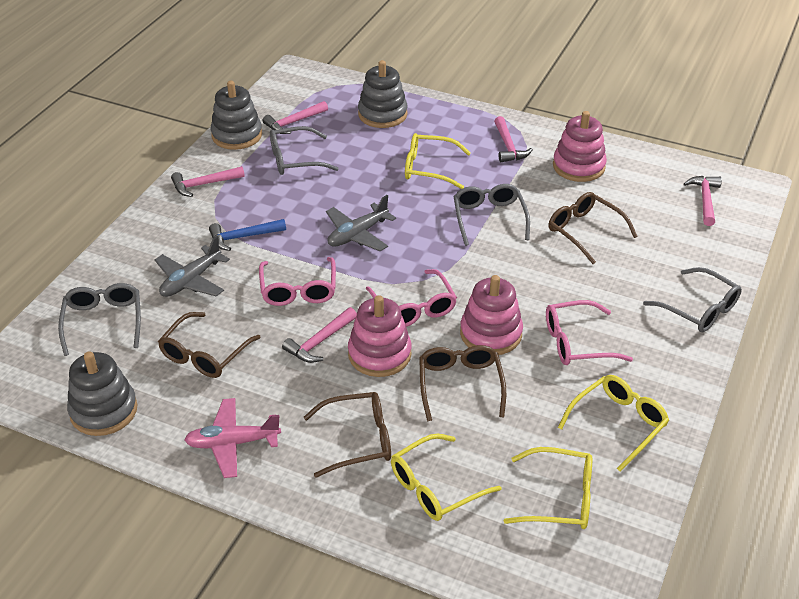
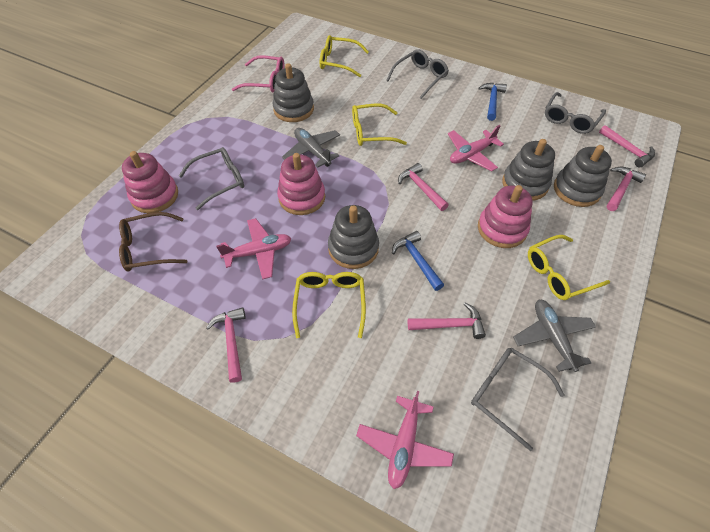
blue hammer: 1 -> 2
brown glasses: 4 -> 1
grey stacking toy: 3 -> 4
pink glasses: 3 -> 1
pink plane: 1 -> 3

